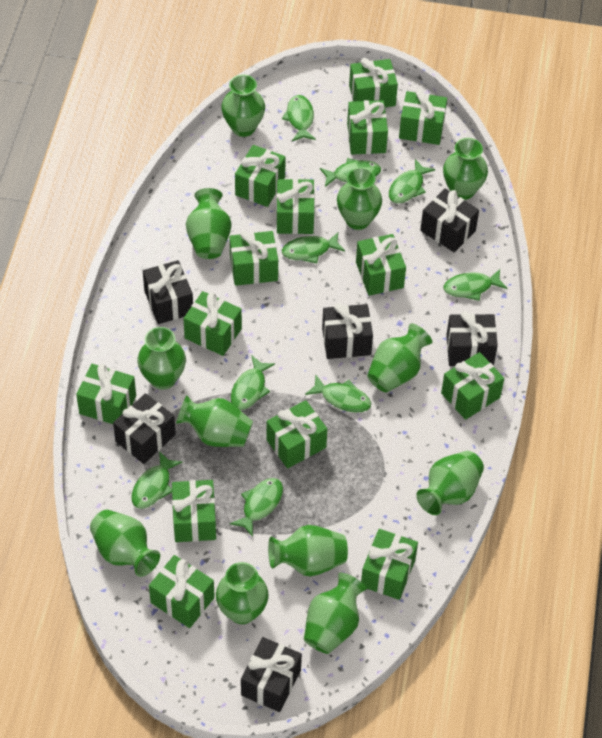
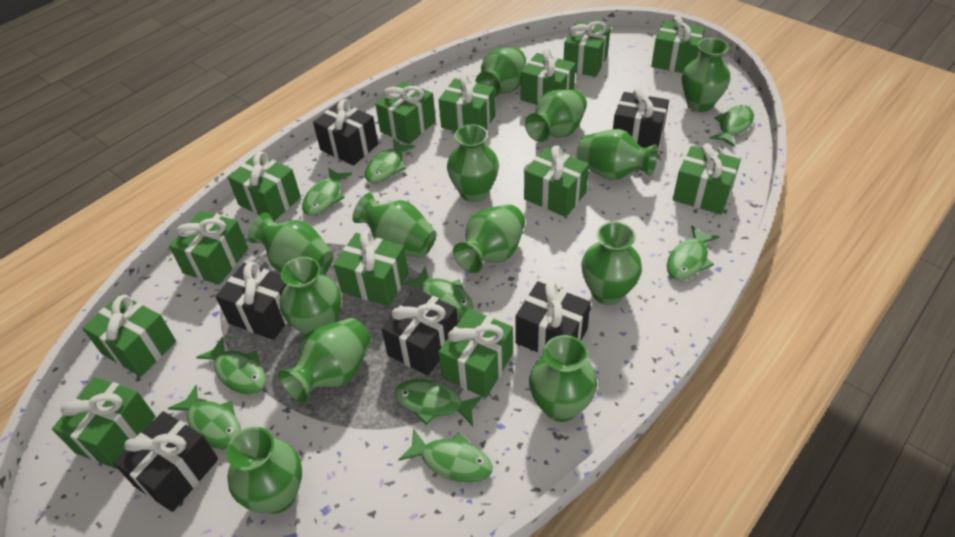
green gift: 14 -> 13
green vase: 12 -> 13

